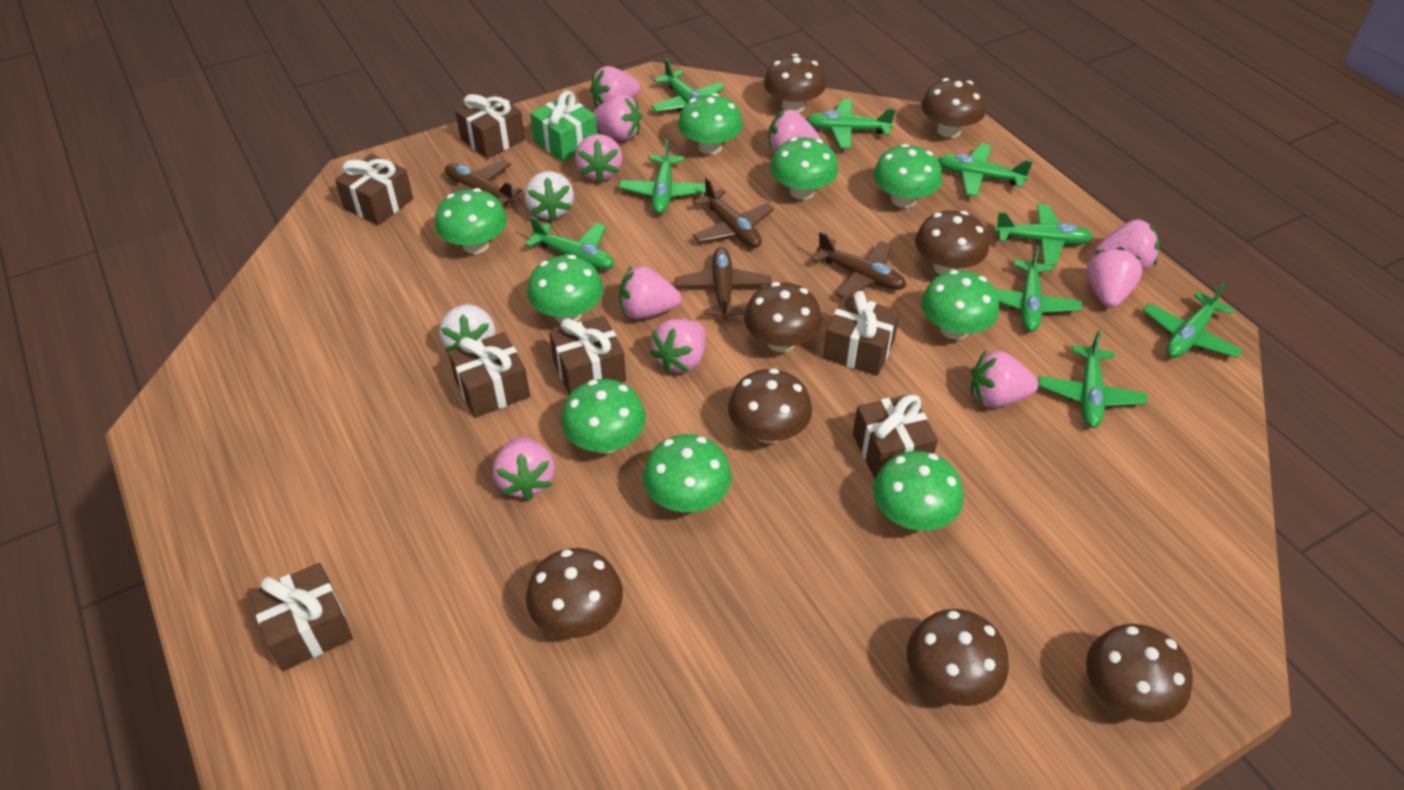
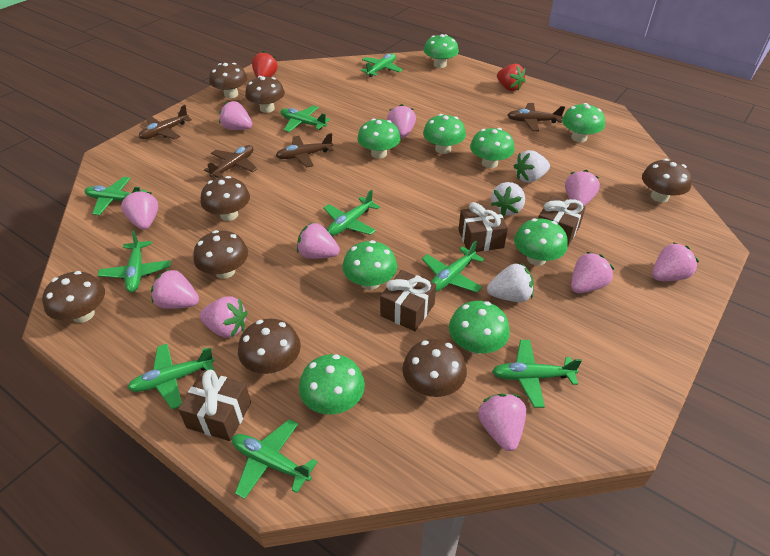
brown gift: 7 -> 4
green gift: 1 -> 0
red strawberry: 0 -> 2
white strawberry: 2 -> 3

